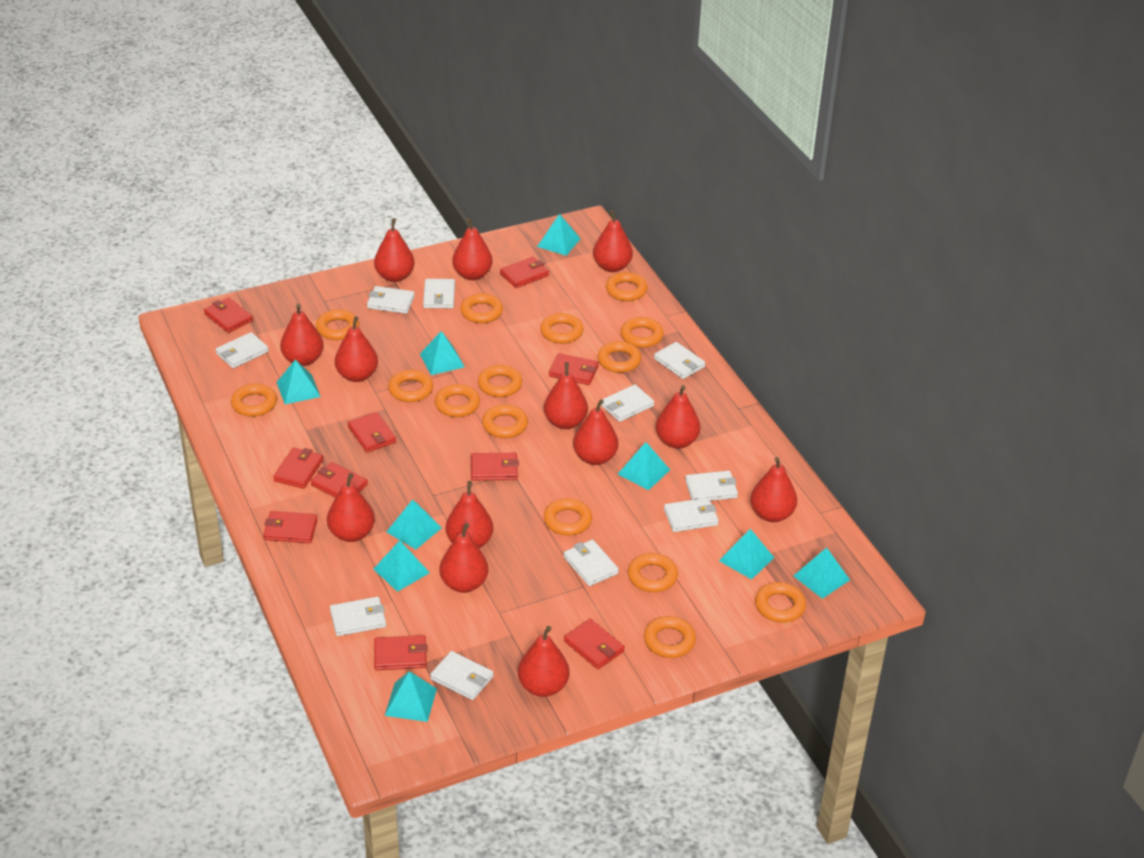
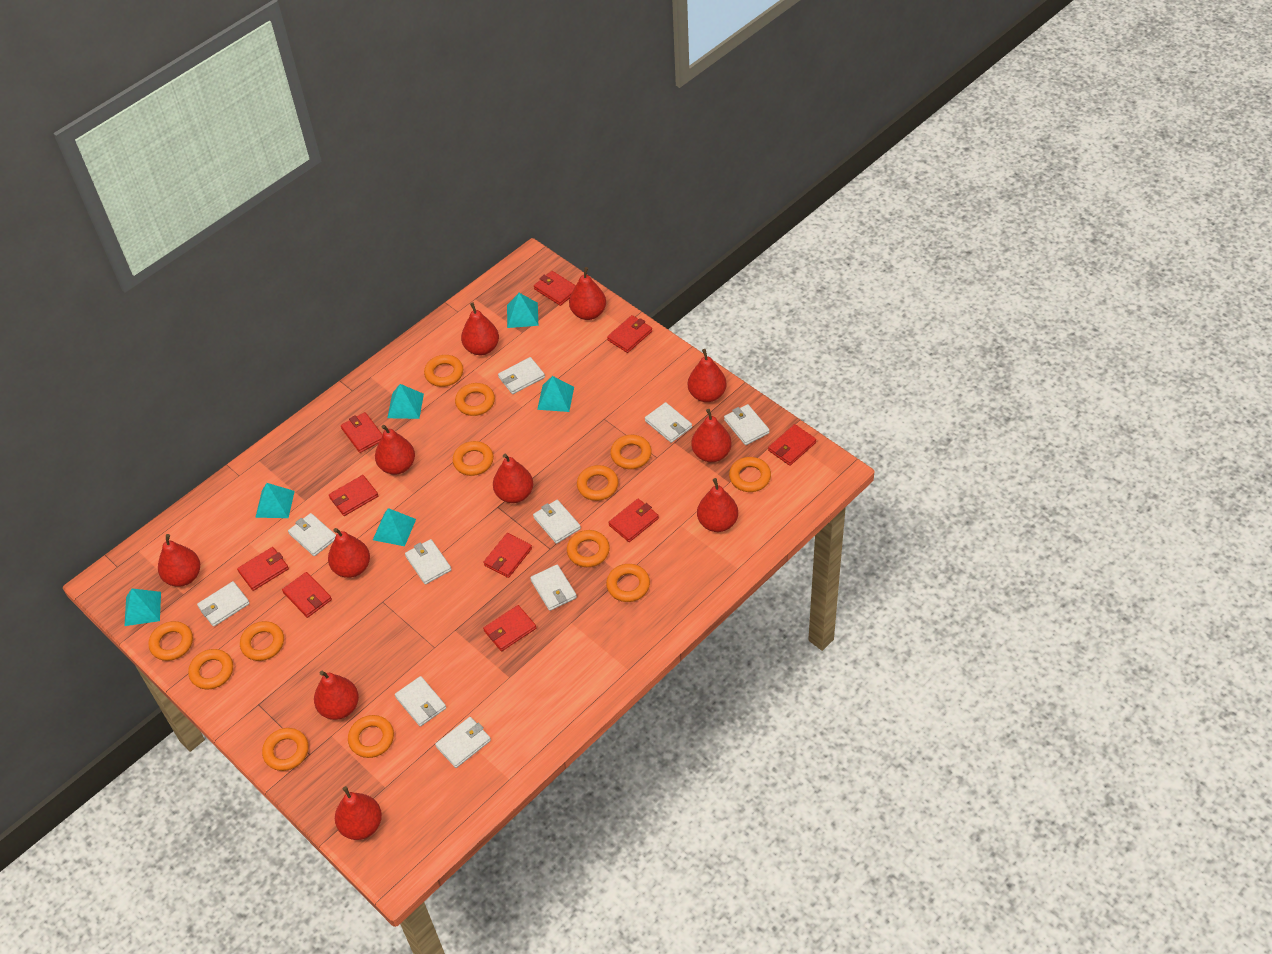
orange ring: 15 -> 13
red pear: 13 -> 11
turquoise pyramid: 9 -> 6

